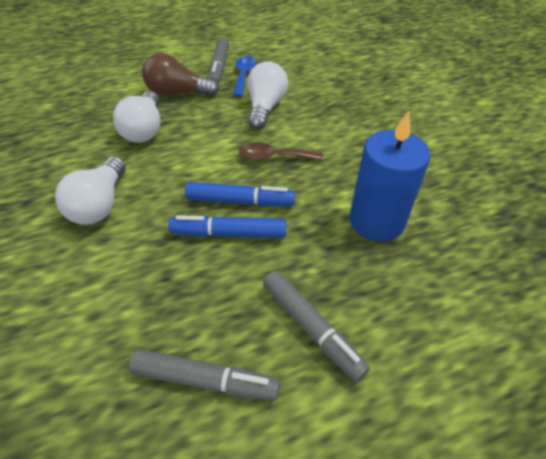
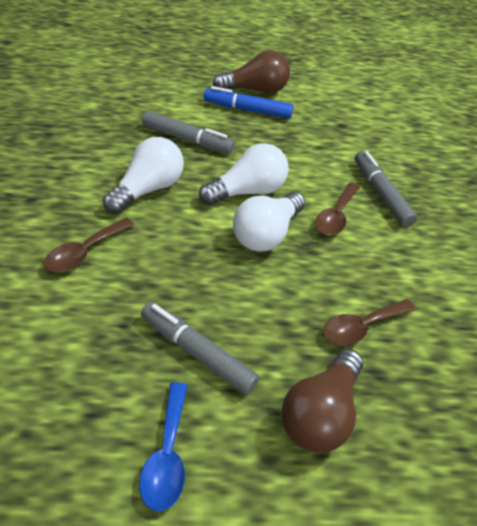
blue candle: 1 -> 0
blue marker: 2 -> 1
brown light bulb: 1 -> 2
brown spoon: 1 -> 3

